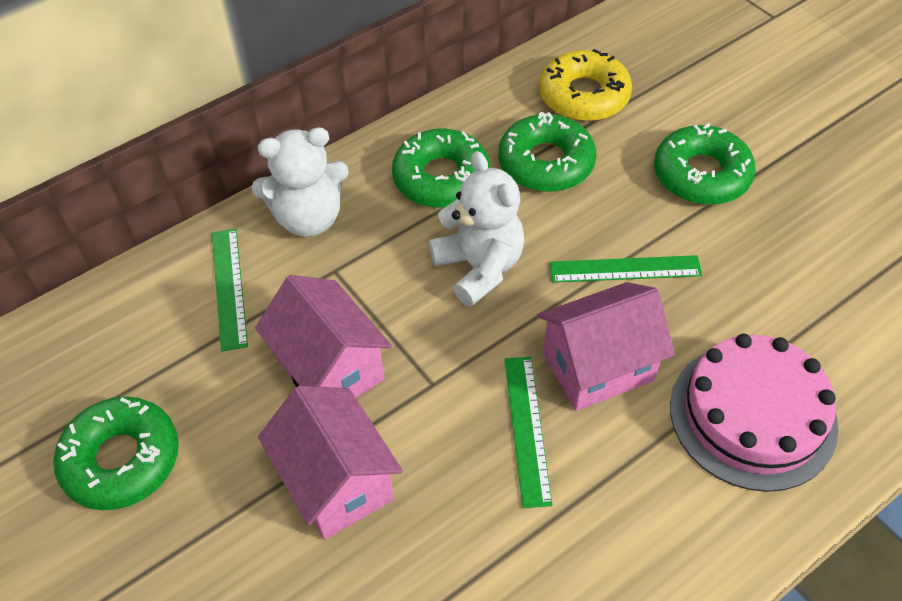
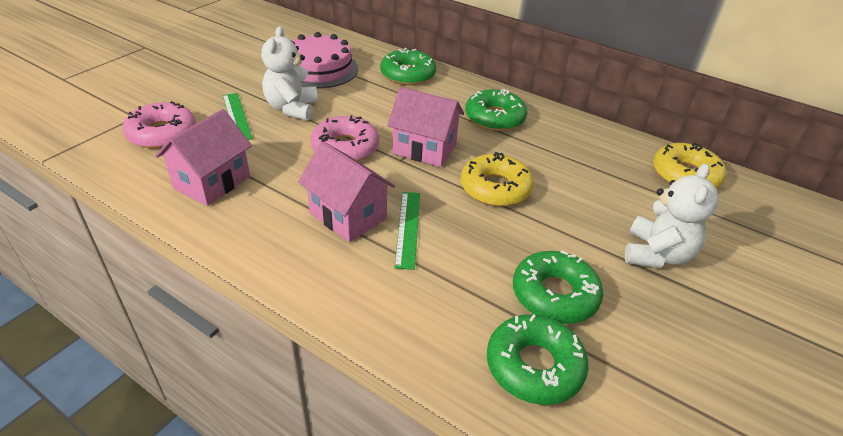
green ruler: 3 -> 2
pink donut: 0 -> 2
yellow donut: 1 -> 2

